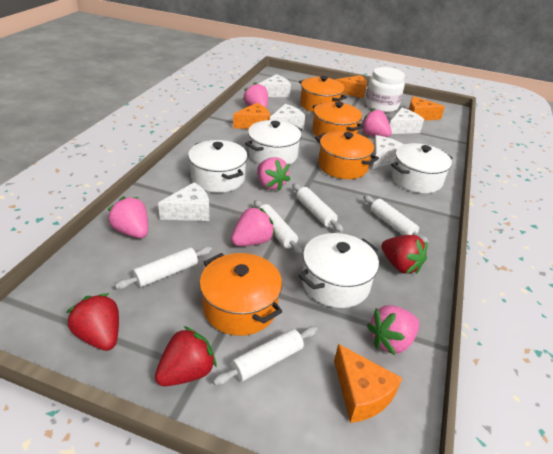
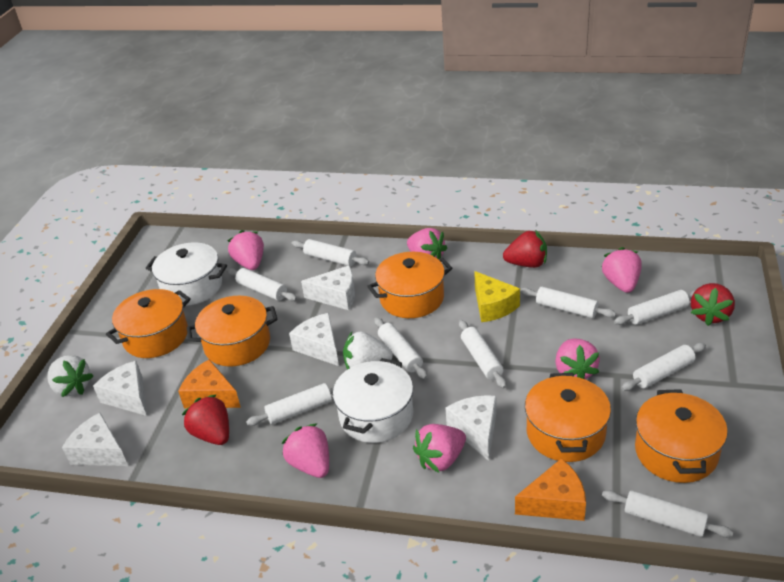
orange cheese: 4 -> 2
orange pot: 4 -> 5
white jar: 1 -> 0
white pot: 4 -> 2
white rolling pin: 5 -> 9
white strawberry: 0 -> 2
yellow cheese: 0 -> 1

